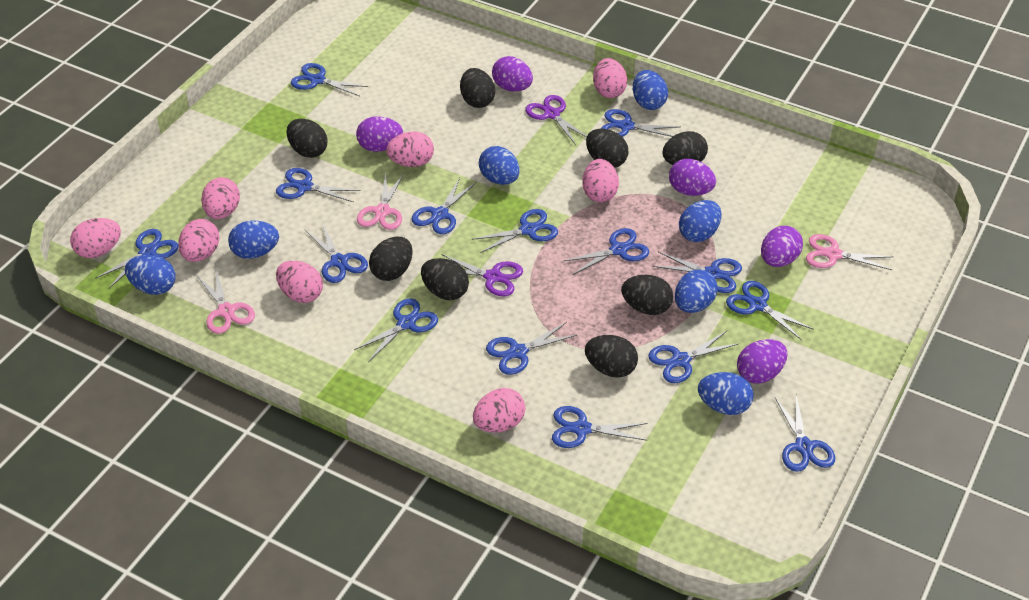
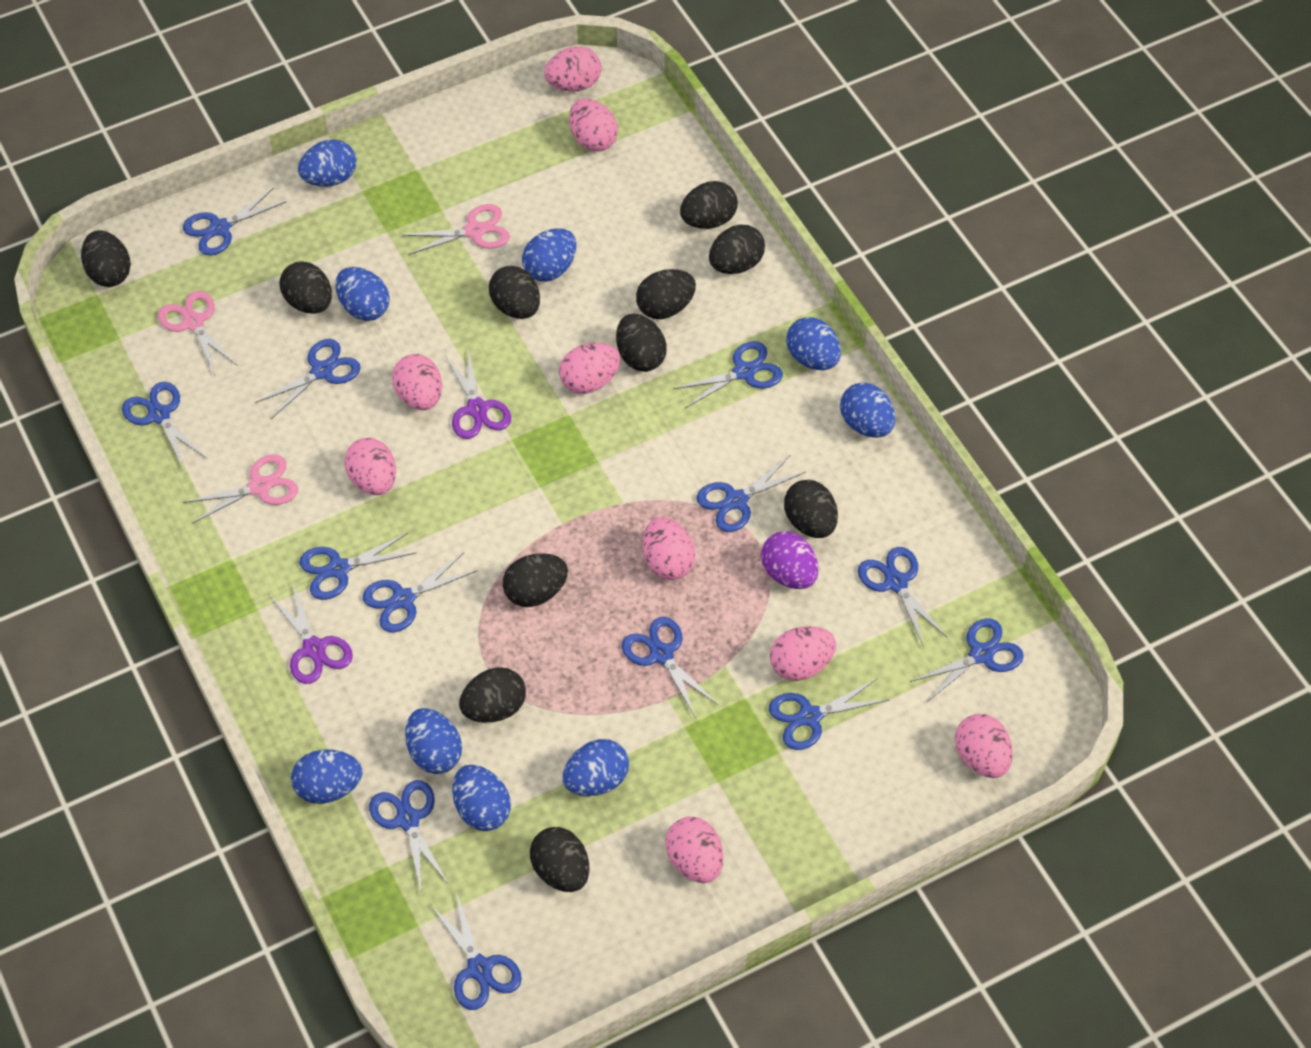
black egg: 8 -> 11
blue egg: 7 -> 9
blue scissors: 15 -> 13
pink egg: 8 -> 9
purple egg: 5 -> 1

